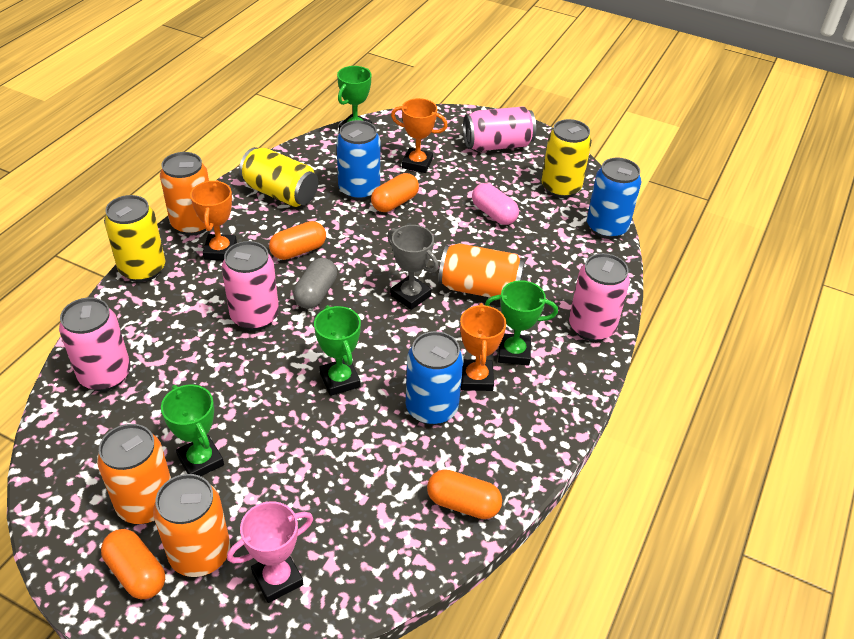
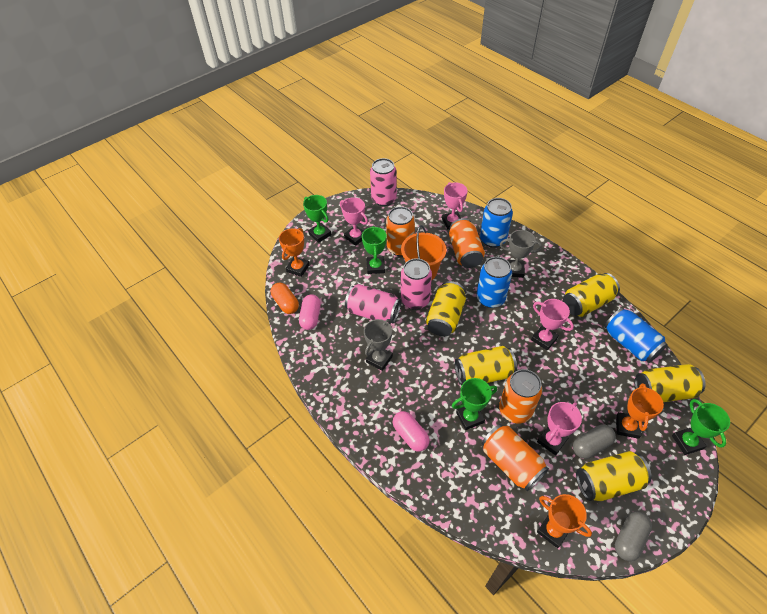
grey capsule: 1 -> 2
grey trophy: 1 -> 2
orange bucket: 0 -> 1
orange capsule: 4 -> 1
pink can: 4 -> 3
pink capsule: 1 -> 2
pink trophy: 1 -> 4
yellow can: 3 -> 5

